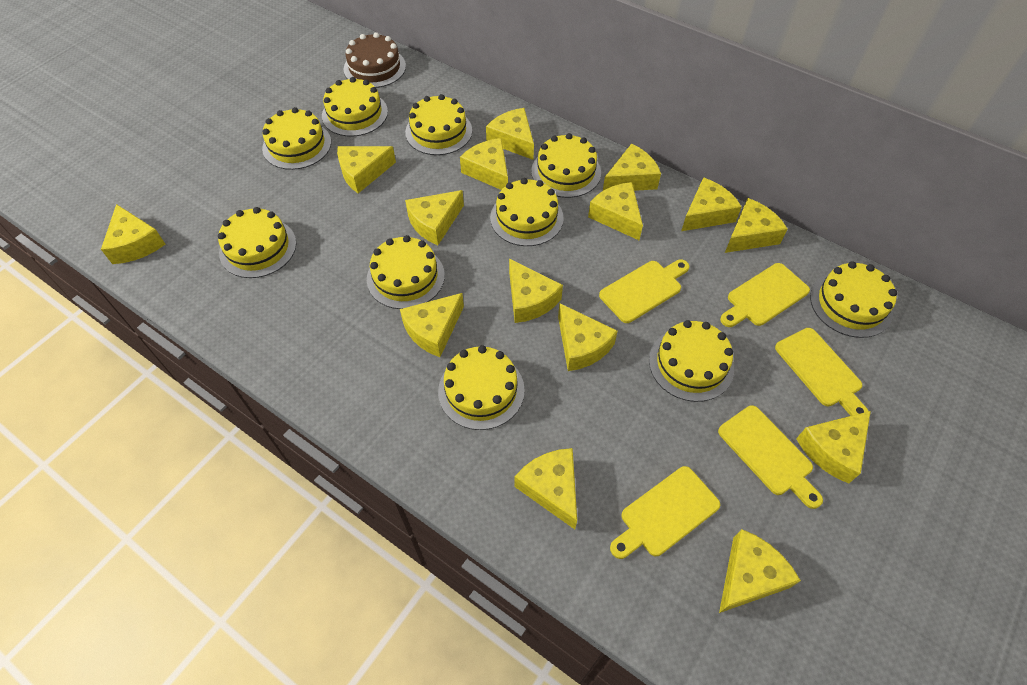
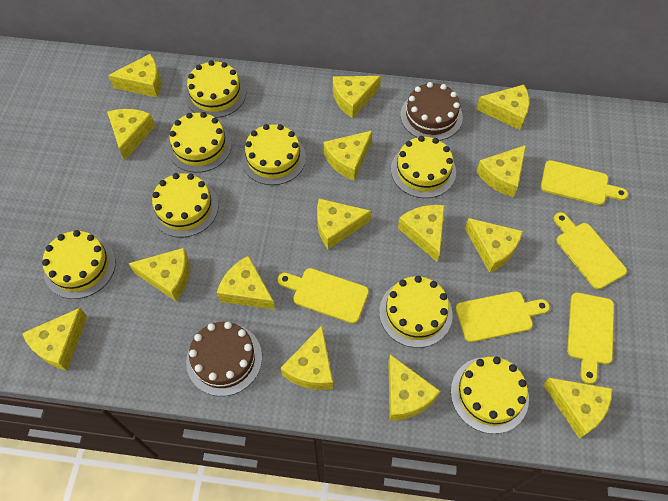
brown cake: 1 -> 2
yellow cake: 10 -> 8

